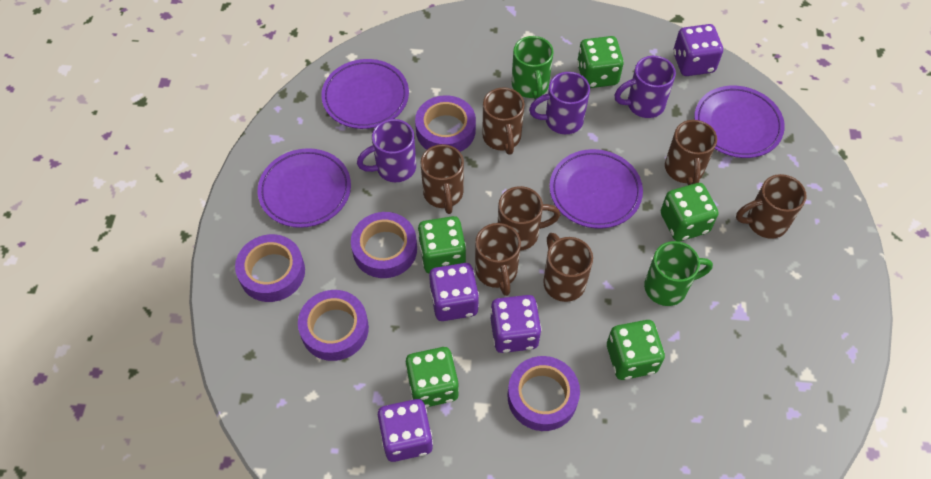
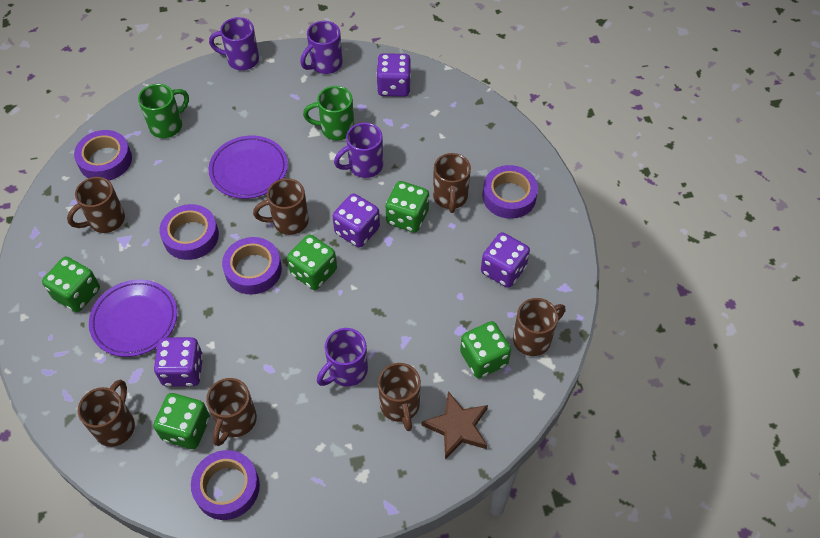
brown star: 0 -> 1
purple mug: 3 -> 4
purple plate: 4 -> 2

